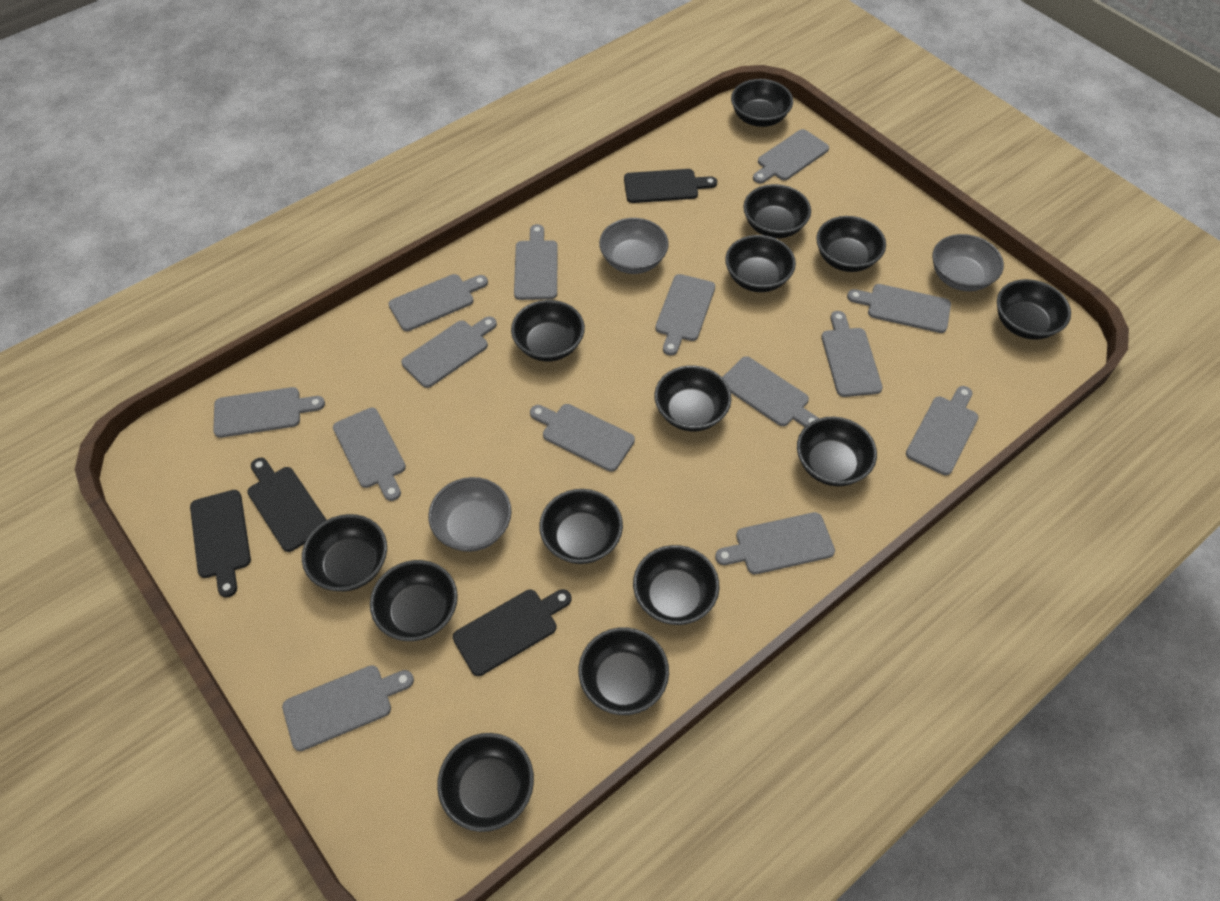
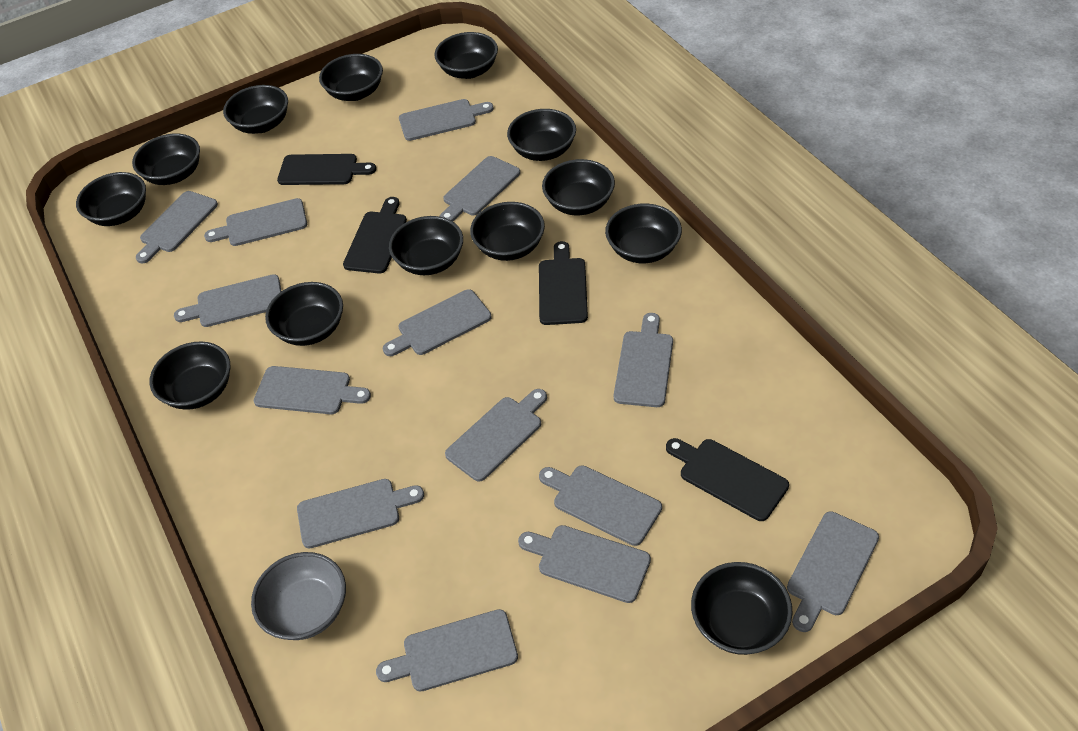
black bowl: 14 -> 13
grey bowl: 3 -> 1

